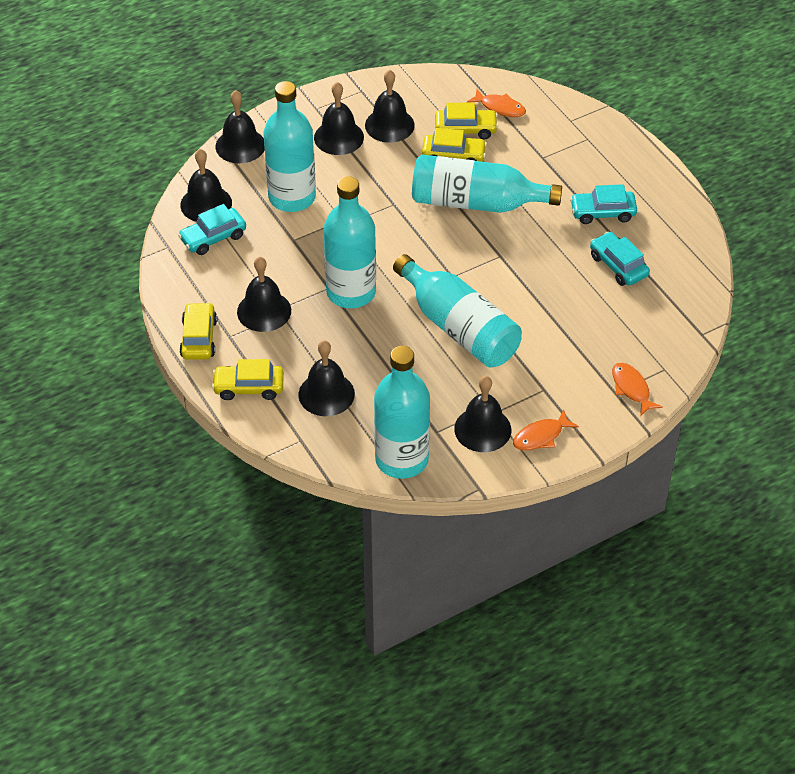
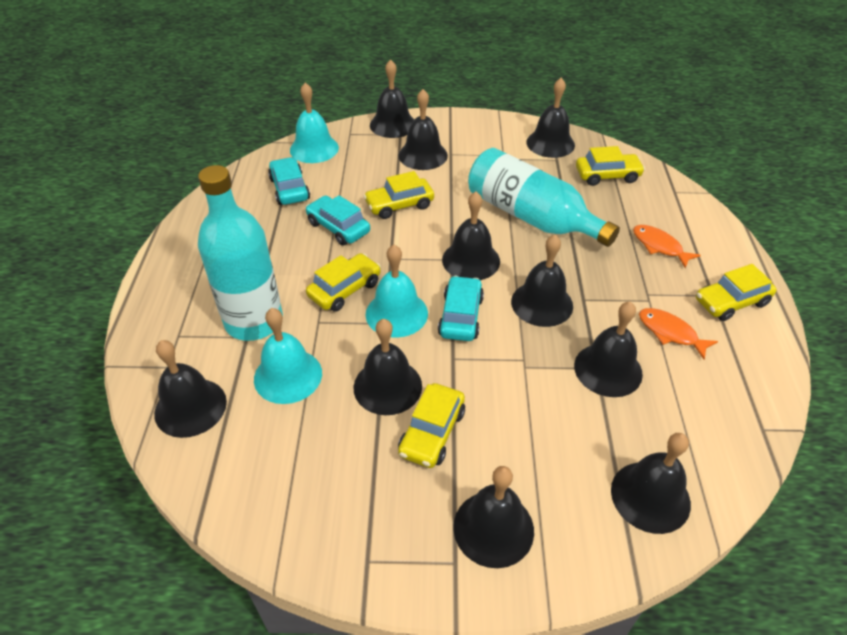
black bell: 7 -> 10
orange fish: 3 -> 2
turquoise bell: 0 -> 3
turquoise bottle: 5 -> 2
yellow car: 4 -> 5

